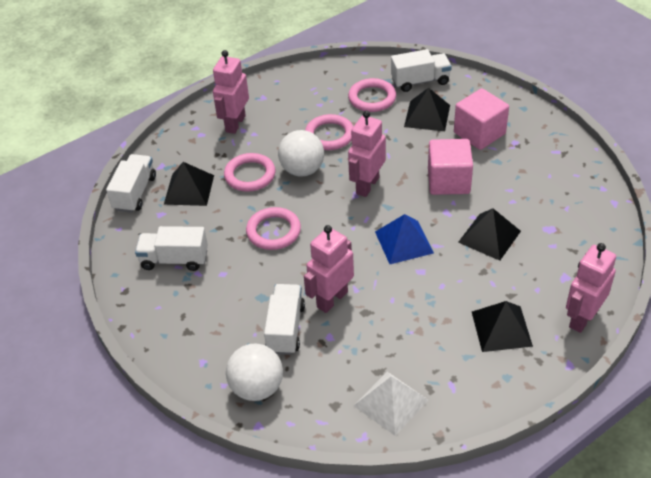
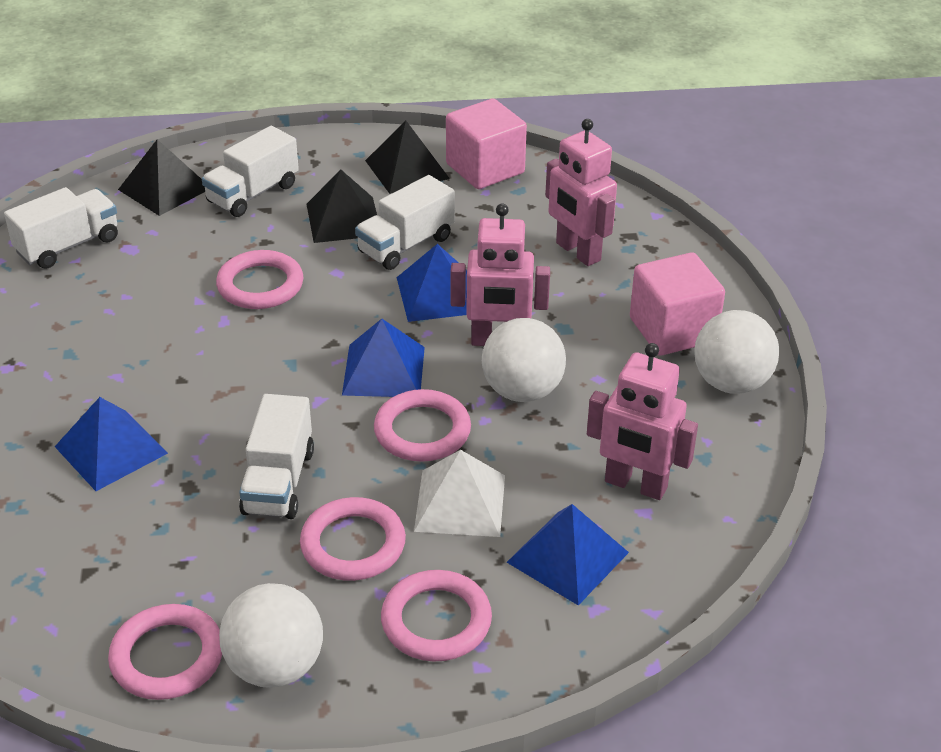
black pyramid: 4 -> 3
blue pyramid: 1 -> 4
pink ring: 4 -> 5
pink robot: 4 -> 3
white ball: 2 -> 3

